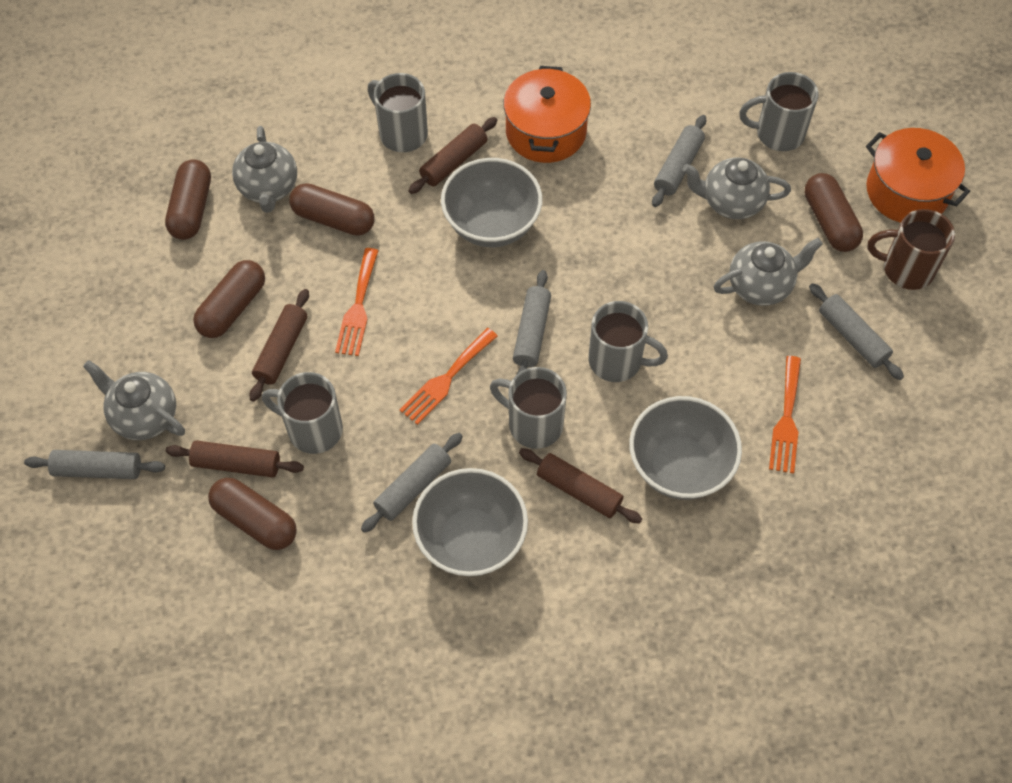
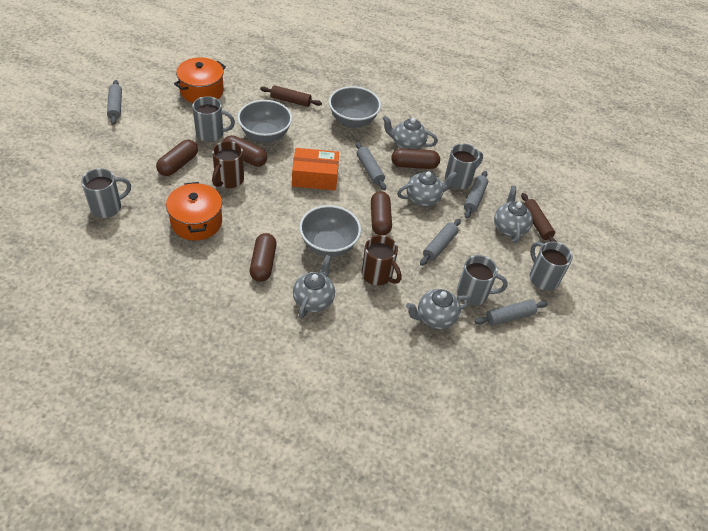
brown mug: 1 -> 2
brown rolling pin: 4 -> 2
grey teapot: 4 -> 5
orange box: 0 -> 1
orange fork: 3 -> 0

